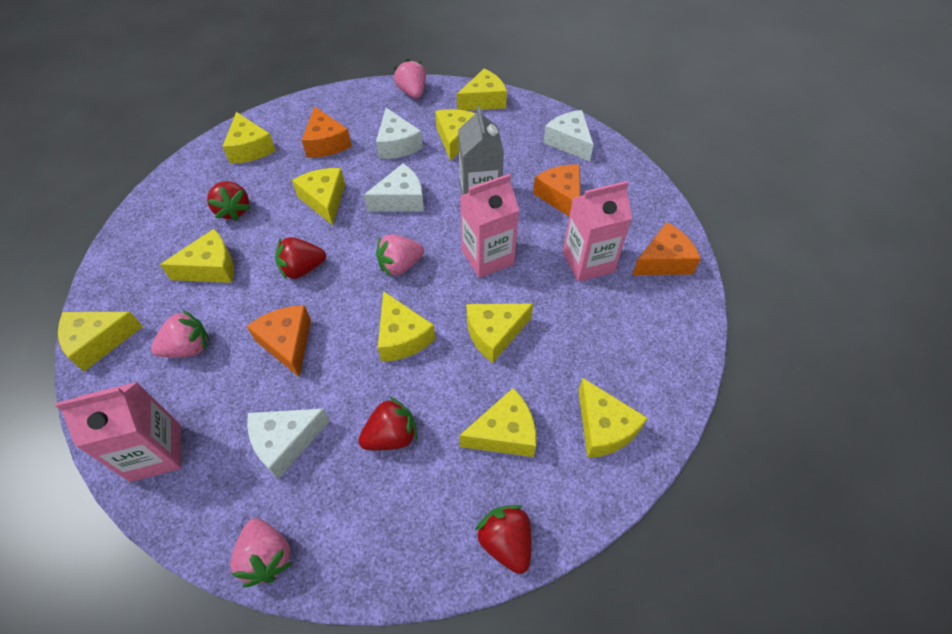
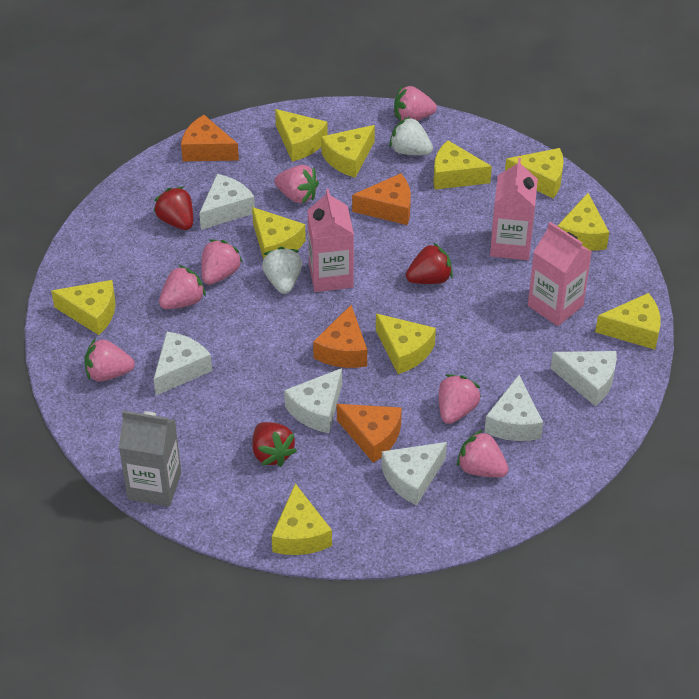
pink strawberry: 4 -> 7
red strawberry: 4 -> 3
white cheese: 4 -> 6
white strawberry: 0 -> 2

